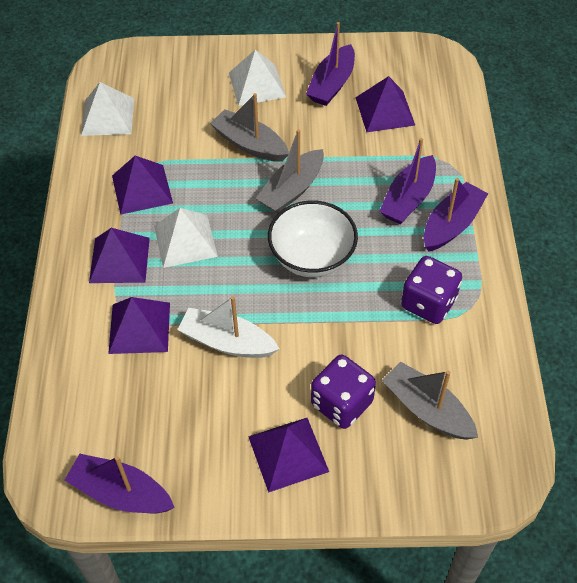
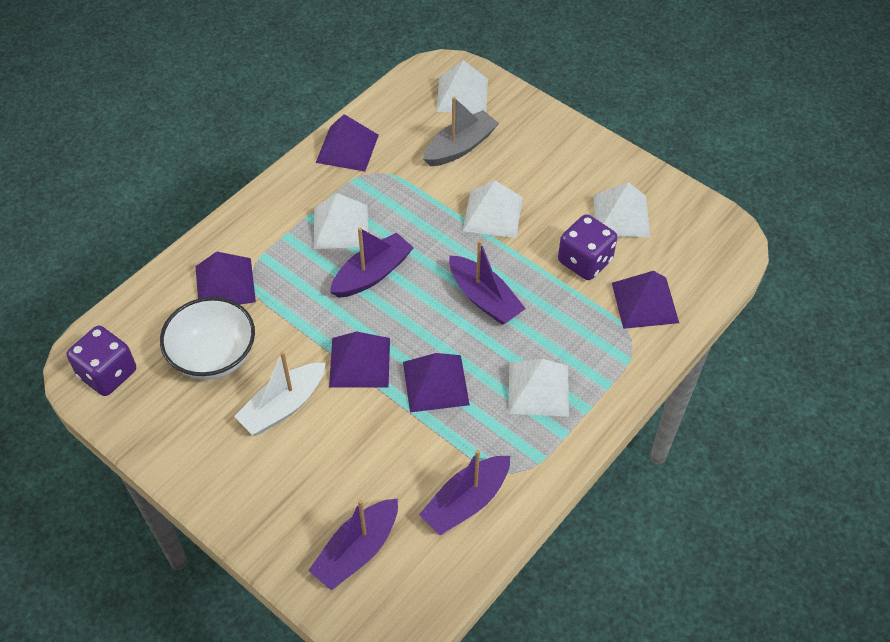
grey boat: 3 -> 1
white pyramid: 3 -> 5

